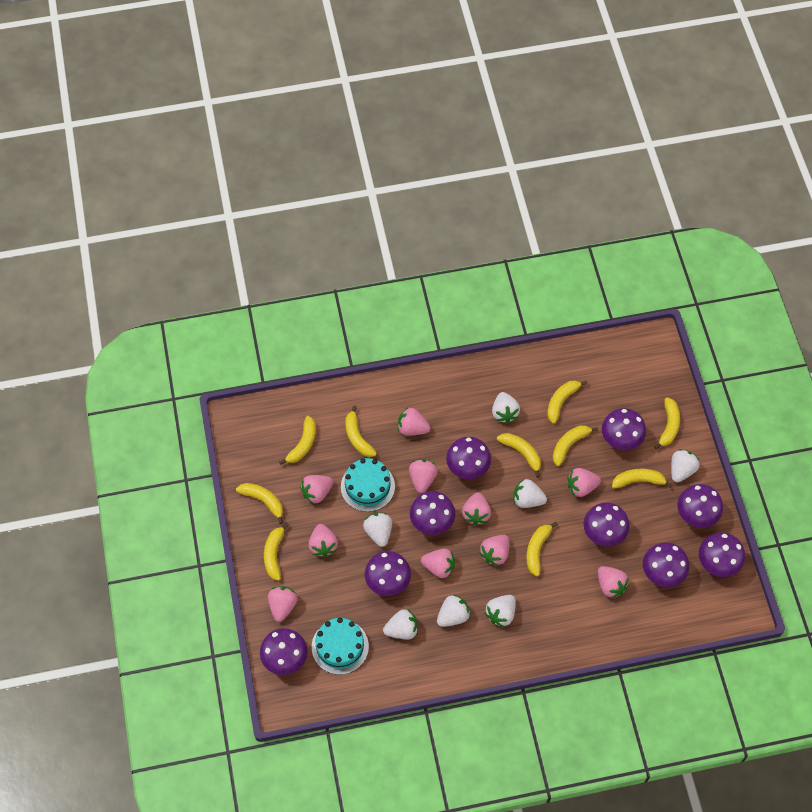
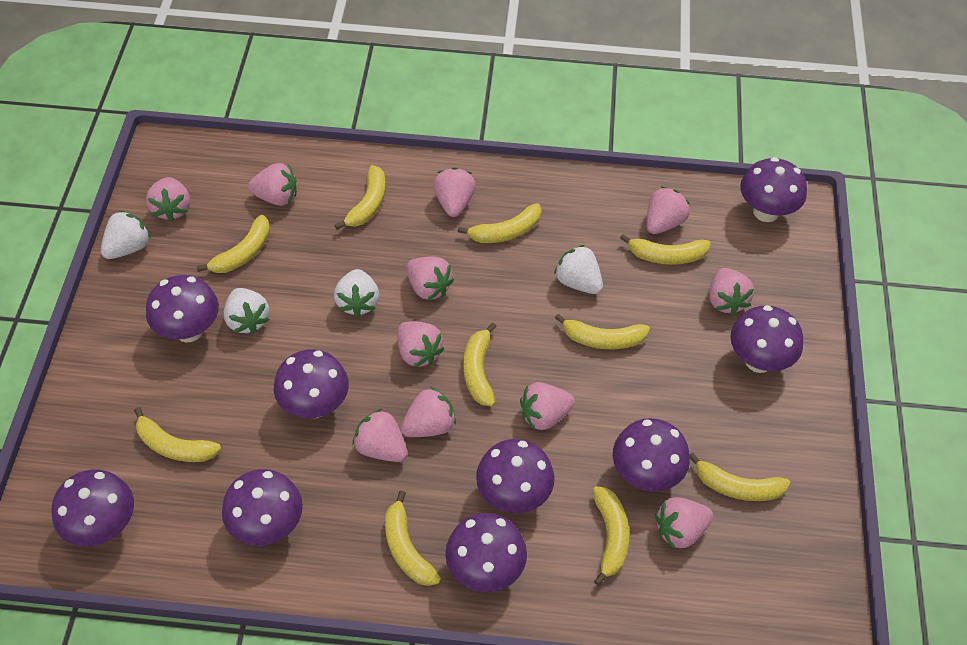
pink strawberry: 10 -> 11
turquoise cake: 2 -> 0
white strawberry: 7 -> 4

